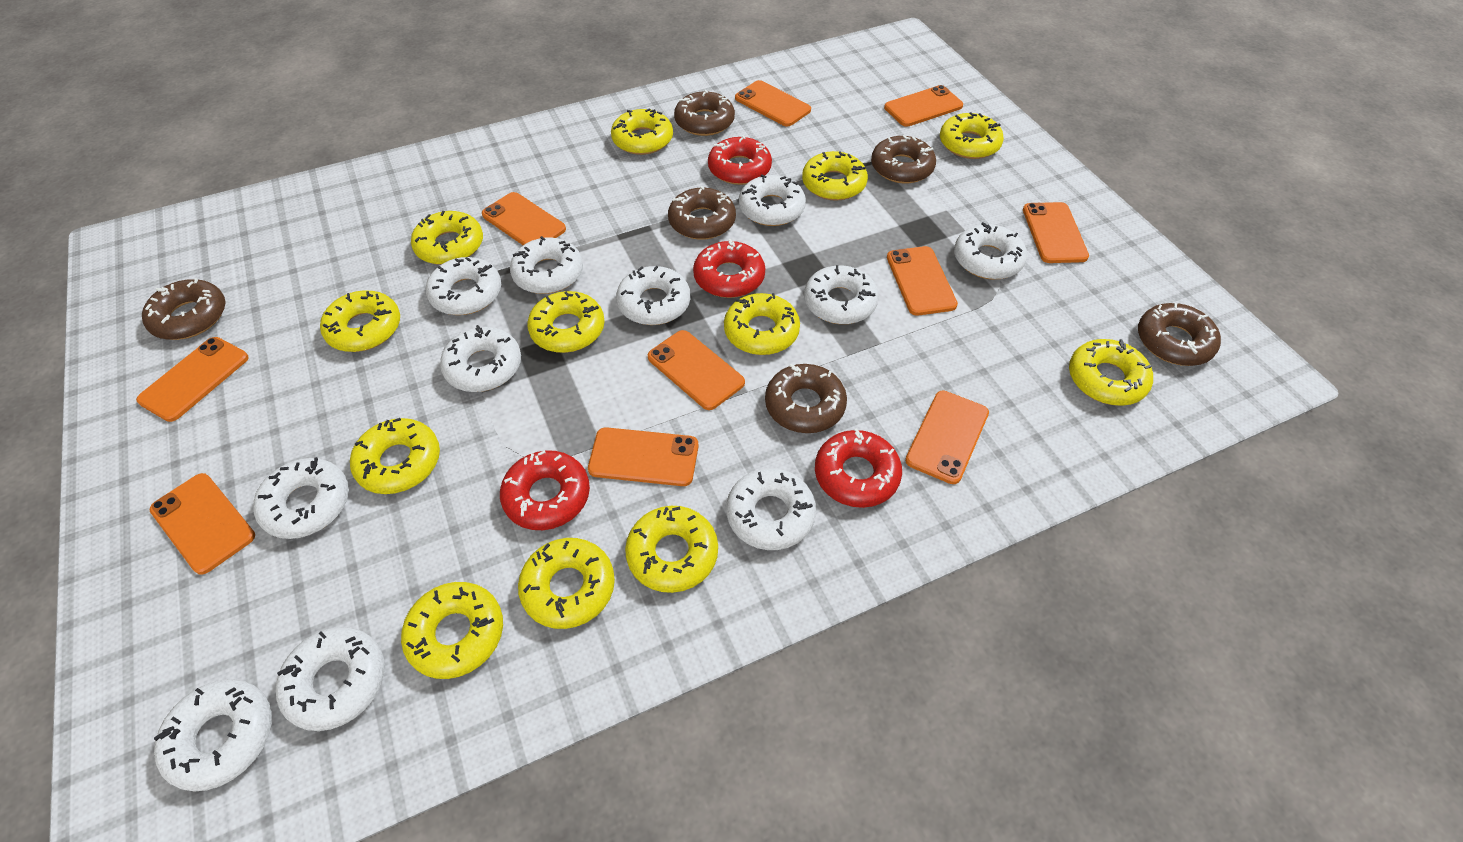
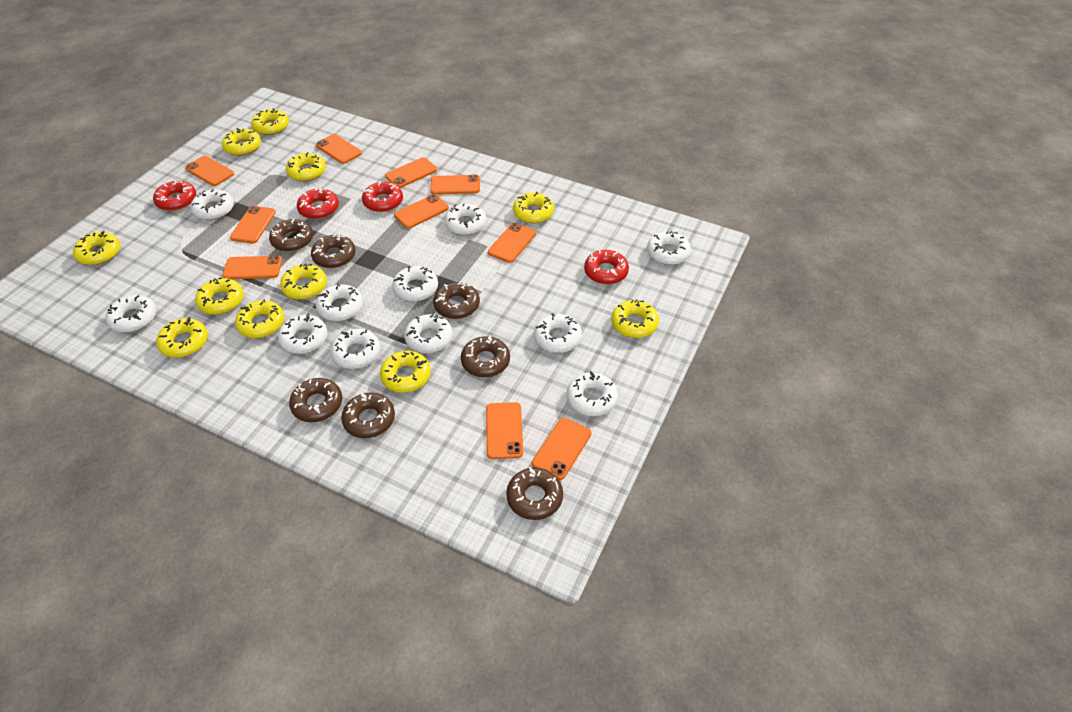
brown donut: 6 -> 7
yellow donut: 12 -> 11

